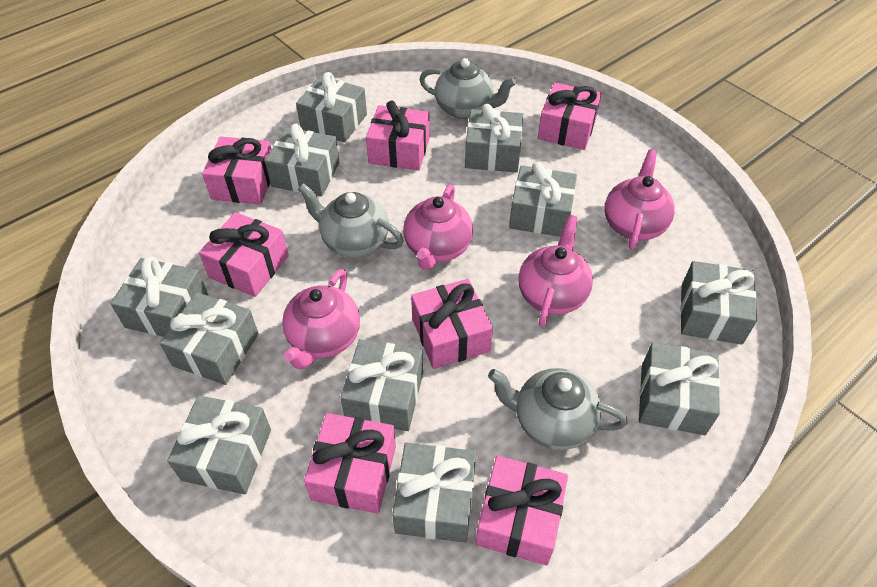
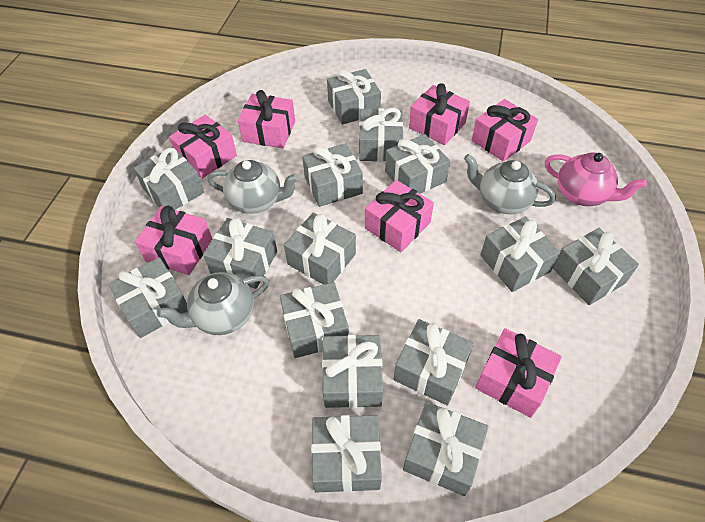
grey gift: 11 -> 15
pink teapot: 4 -> 1

